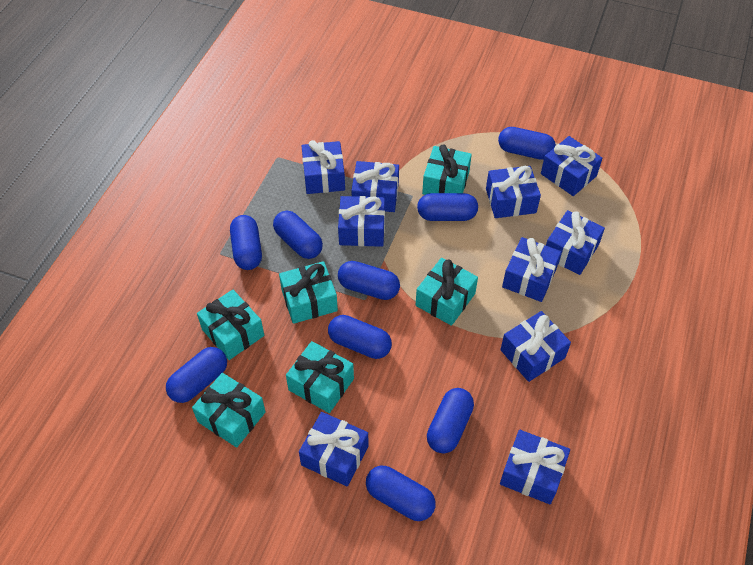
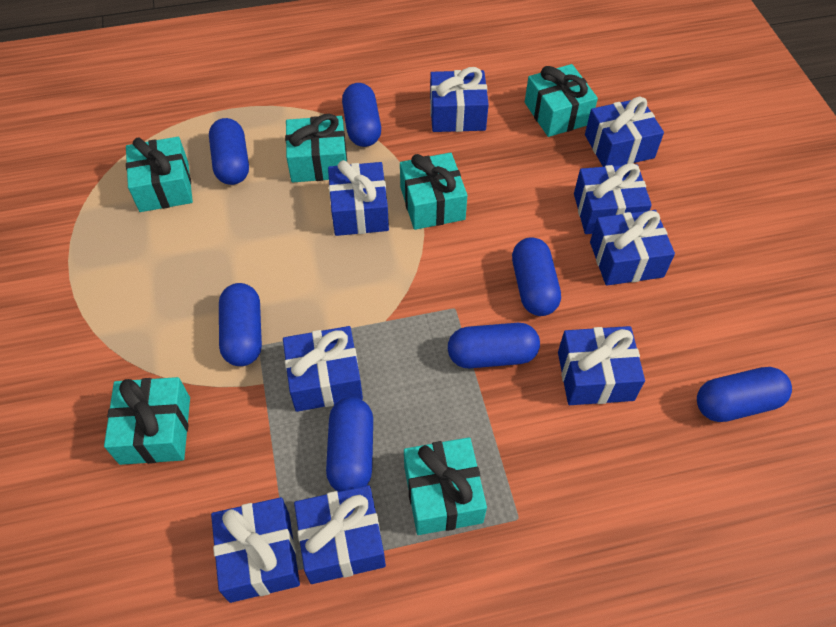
blue capsule: 9 -> 7
blue gift: 10 -> 9

